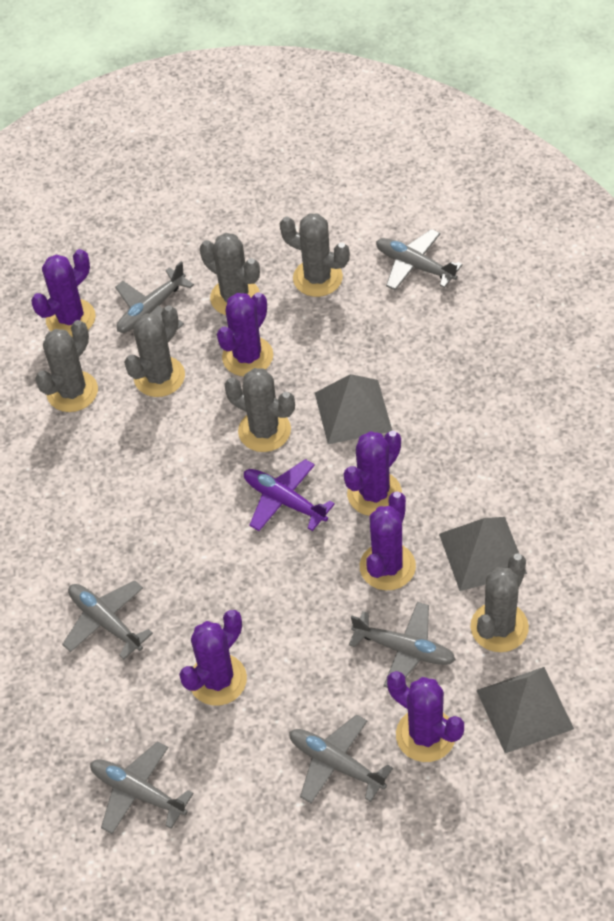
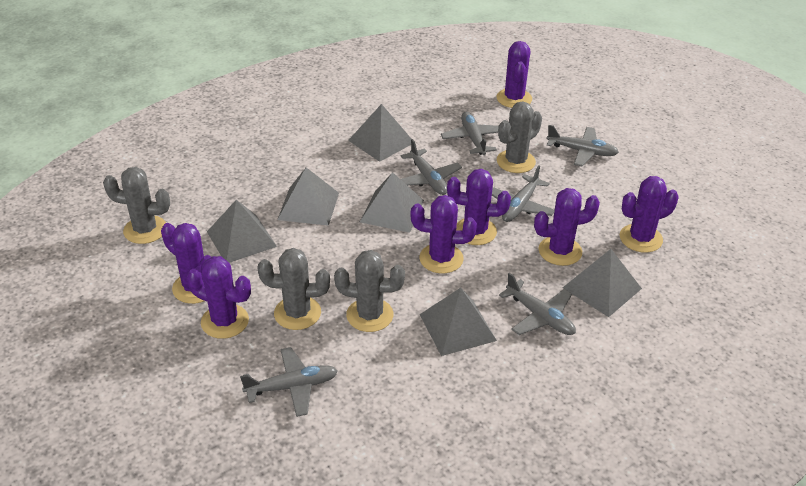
grey cactus: 6 -> 4
grey pyramid: 3 -> 6
purple cactus: 6 -> 7
purple plane: 1 -> 0

